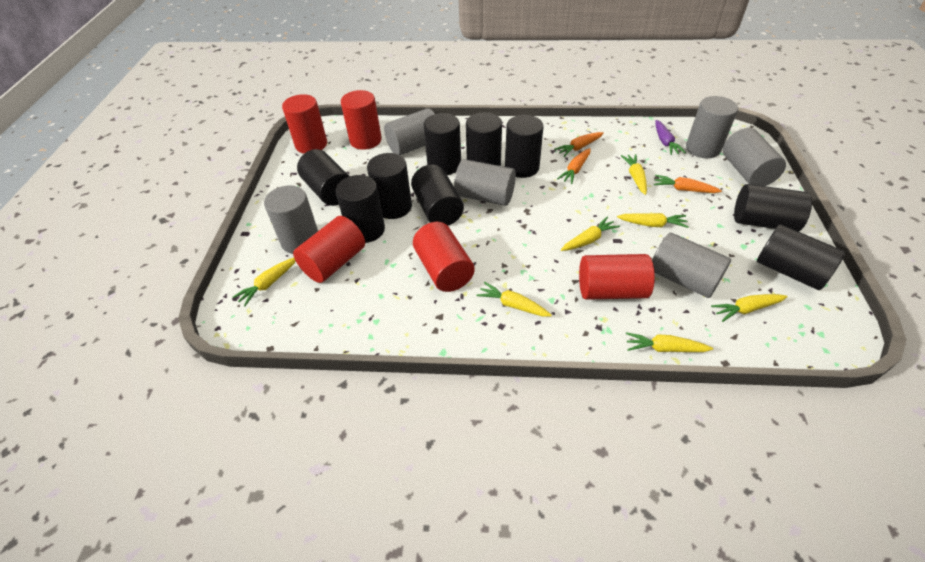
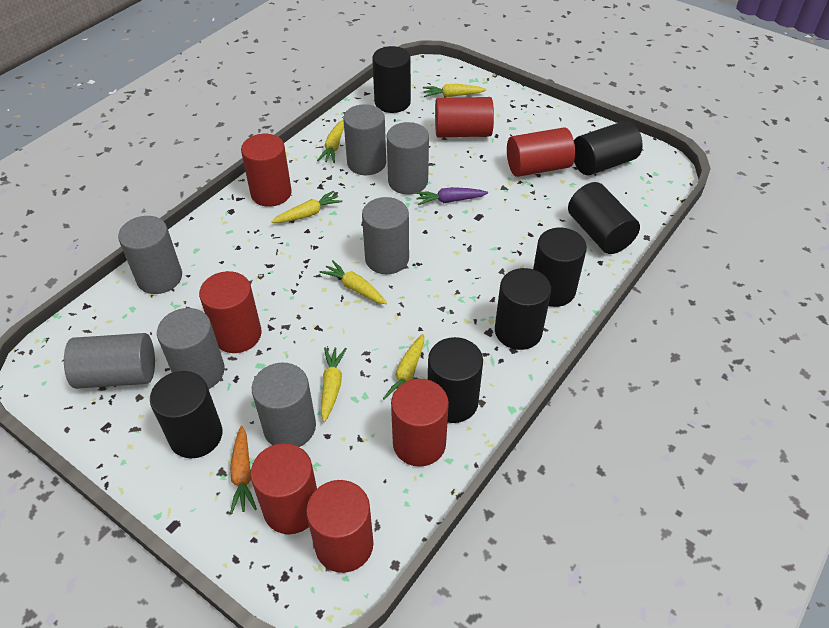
black cylinder: 9 -> 7
grey cylinder: 6 -> 7
orange carrot: 3 -> 1
red cylinder: 5 -> 7
yellow carrot: 7 -> 6

